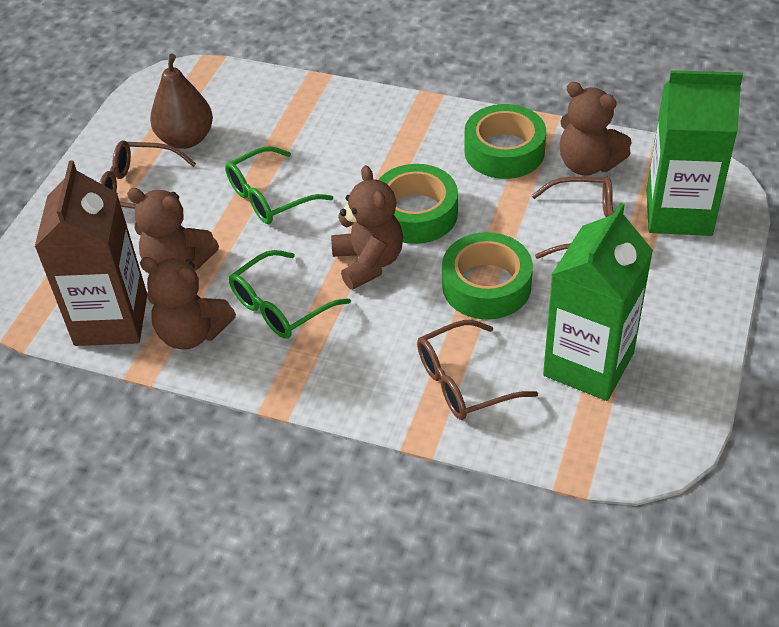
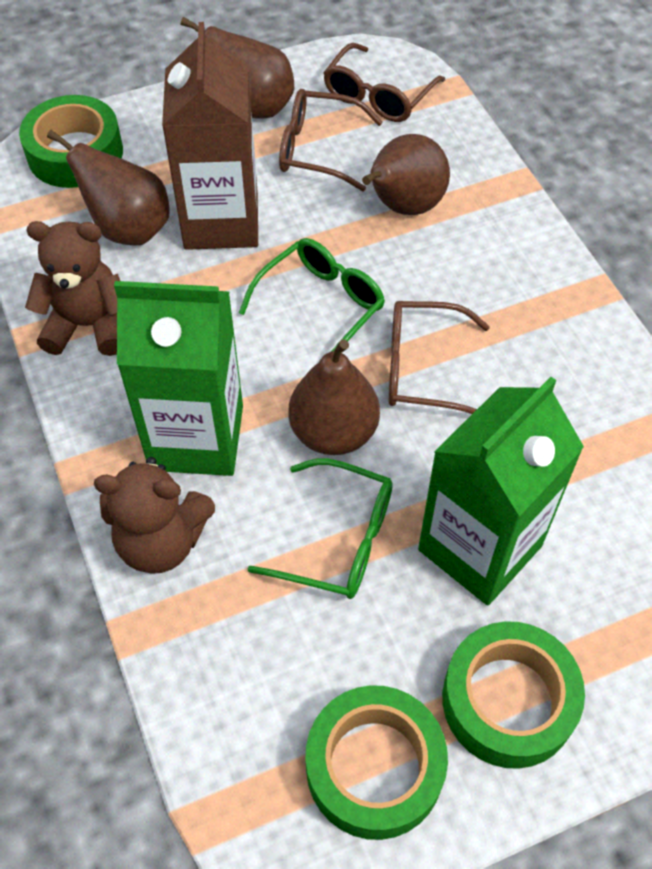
brown pear: 1 -> 4
brown teddy bear: 4 -> 2

